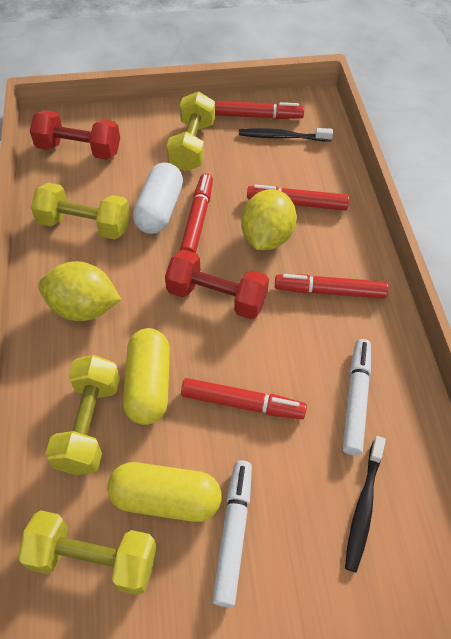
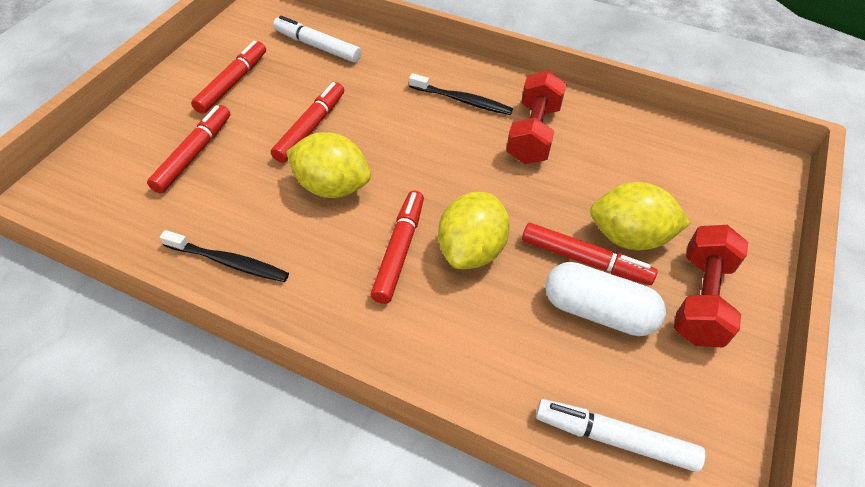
yellow capsule: 2 -> 0
yellow dumbbell: 4 -> 0
yellow lemon: 2 -> 3

